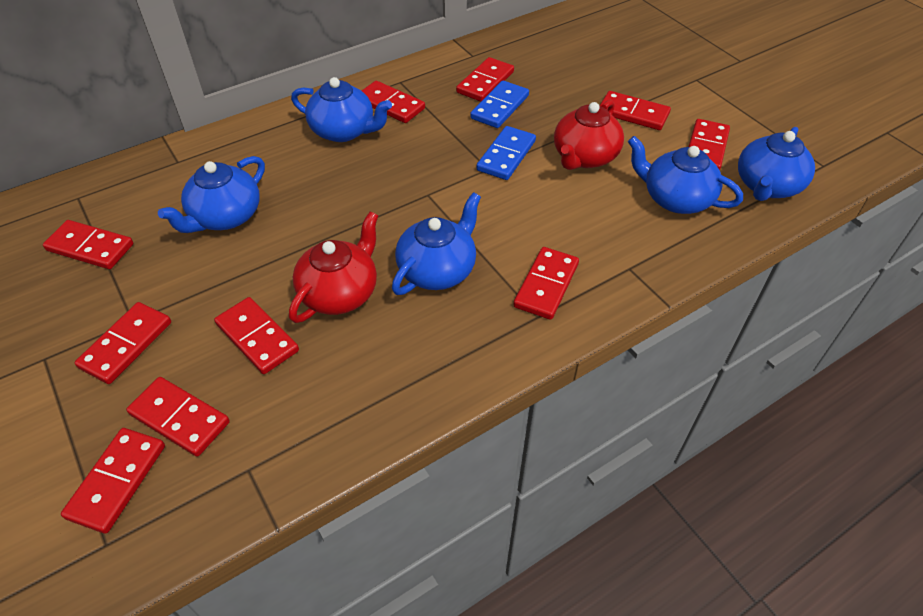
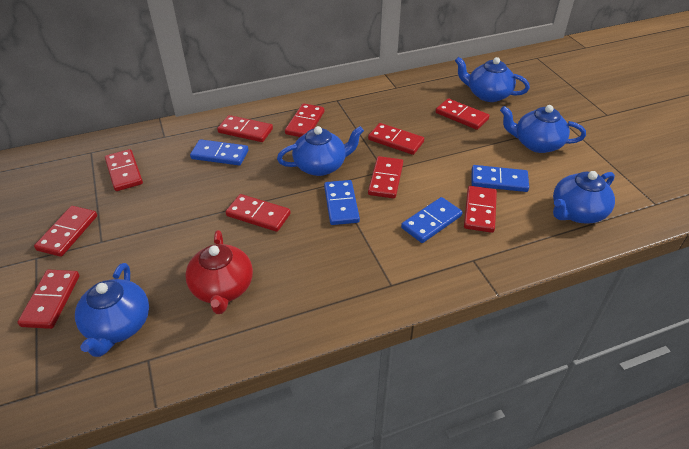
blue domino: 2 -> 4
red teapot: 2 -> 1

